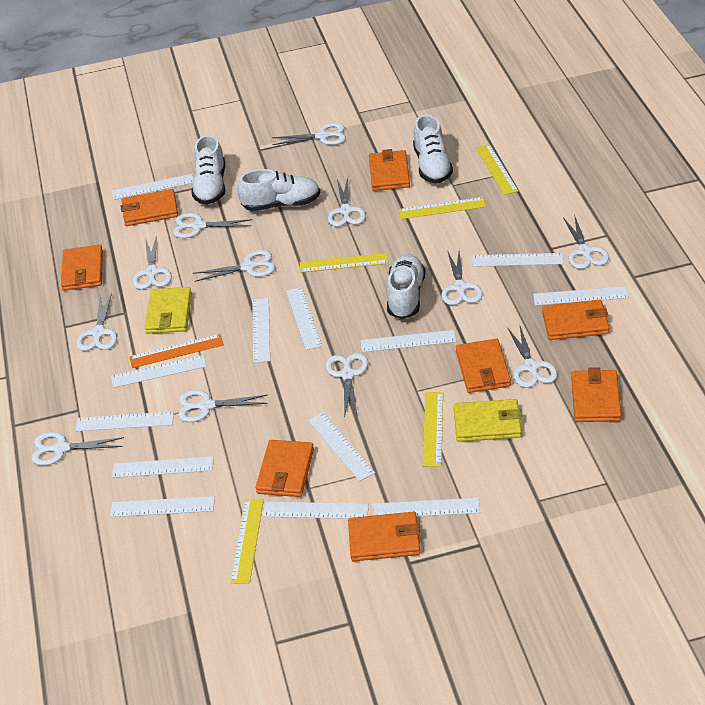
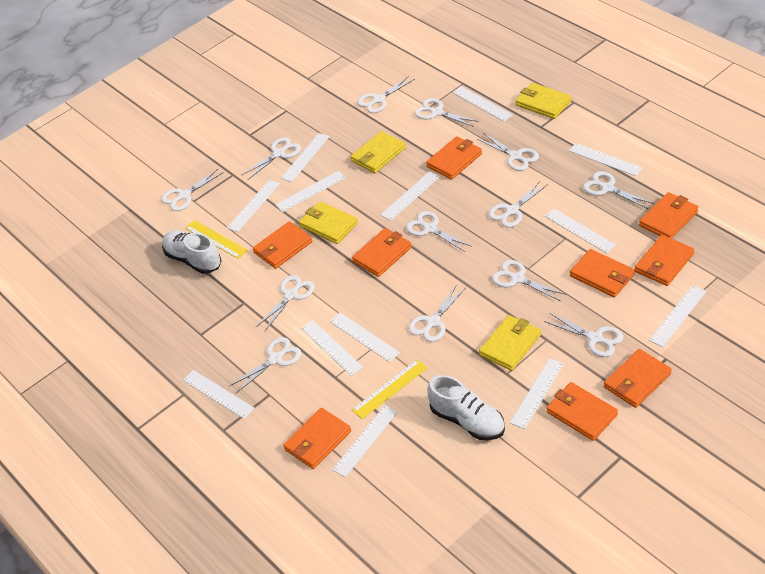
orange ruler: 1 -> 0
orange wallet: 8 -> 9
white scissors: 12 -> 13
white shoe: 4 -> 2
yellow ruler: 5 -> 2
yellow wallet: 2 -> 4

